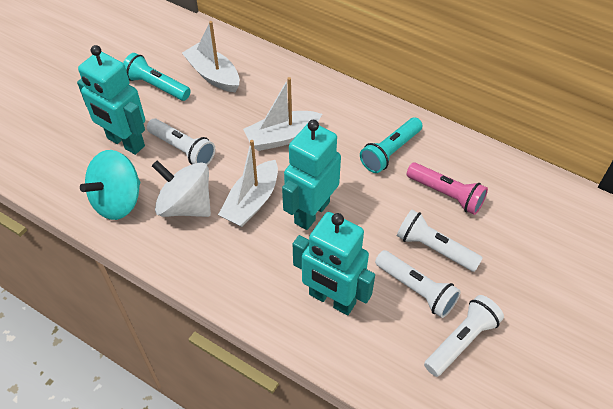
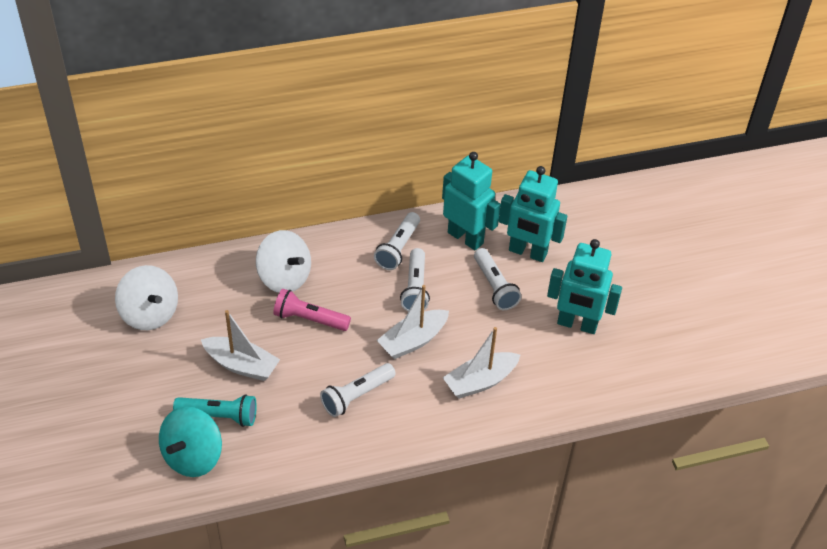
turquoise flashlight: 2 -> 1
white spinning top: 1 -> 2

